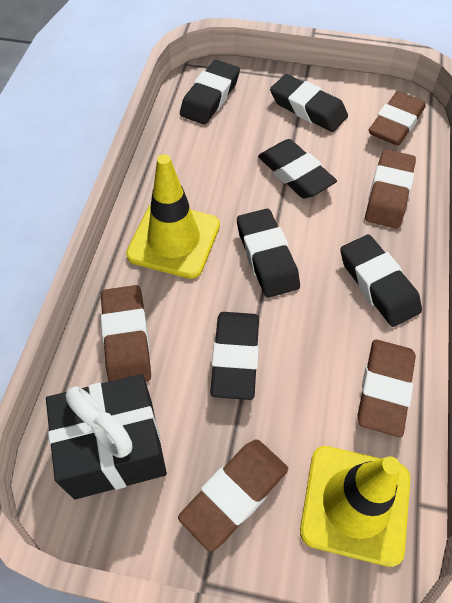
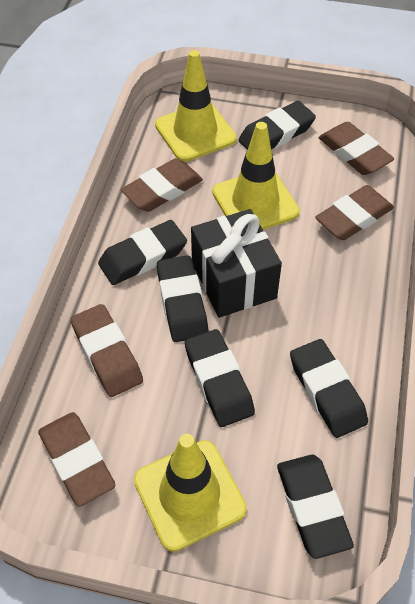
yellow traffic cone: 2 -> 3

